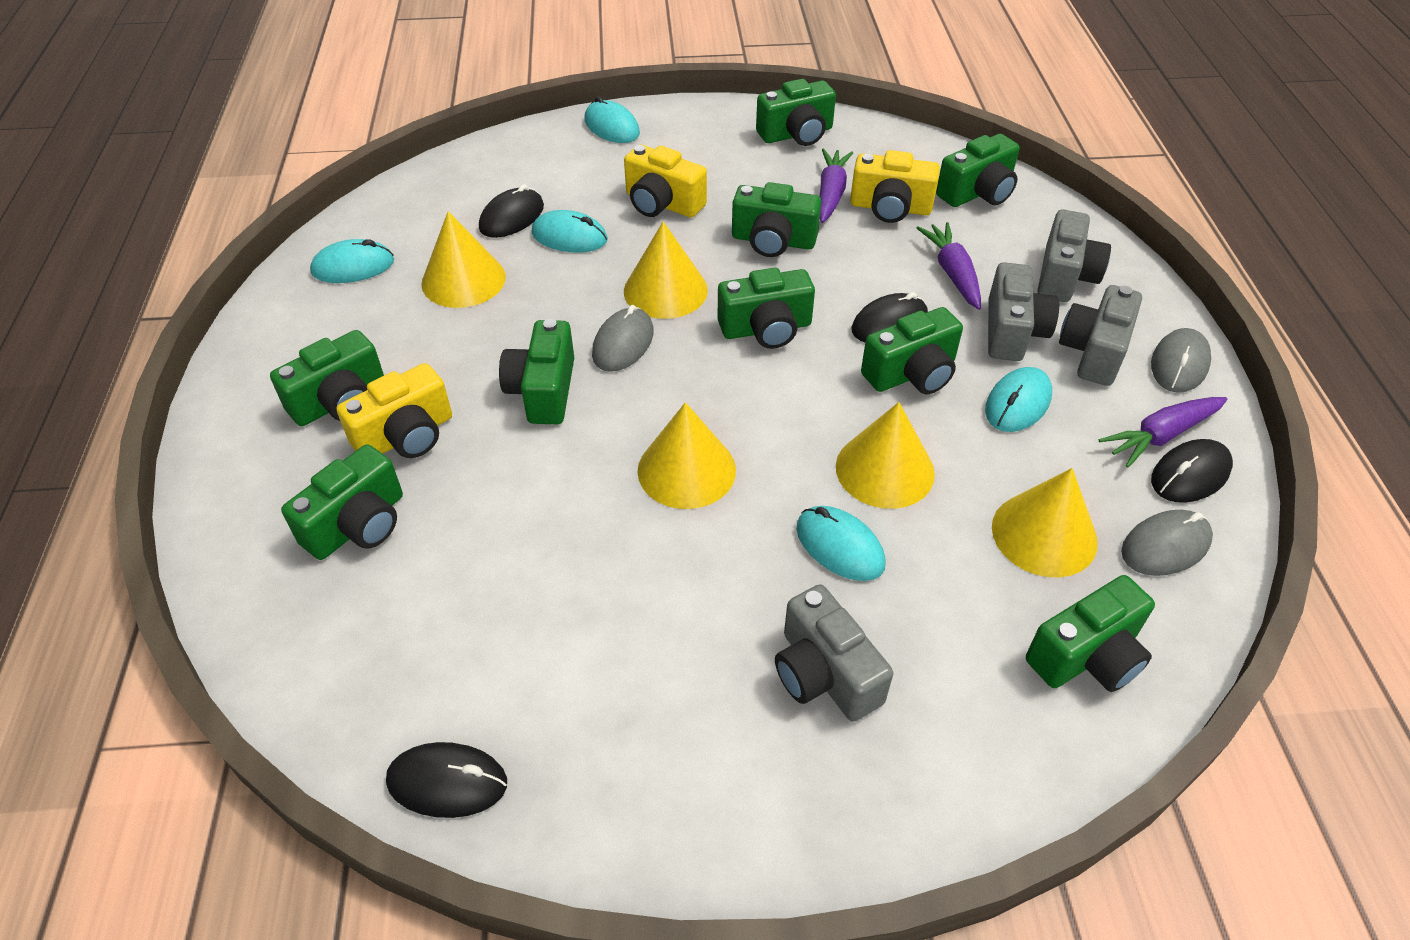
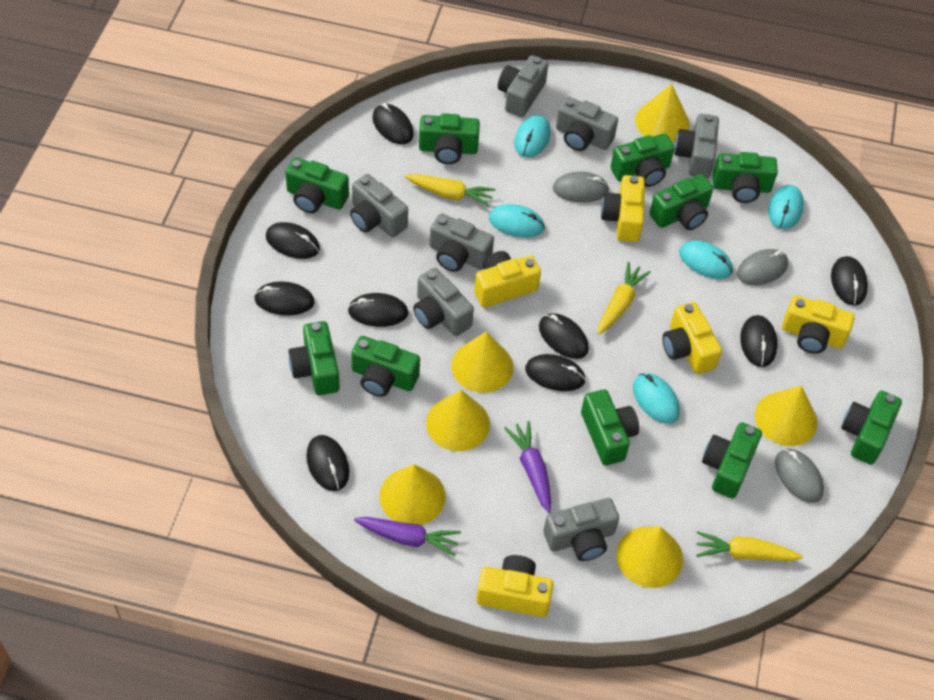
black mouse: 4 -> 9
green camera: 9 -> 10
grey camera: 4 -> 7
purple carrot: 3 -> 2
yellow camera: 3 -> 5
yellow carrot: 0 -> 3
yellow cone: 5 -> 6

